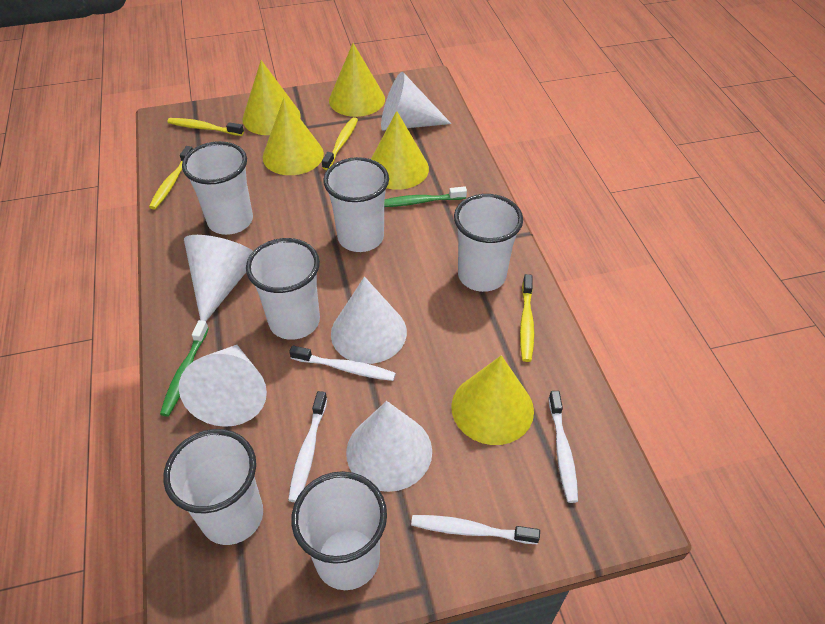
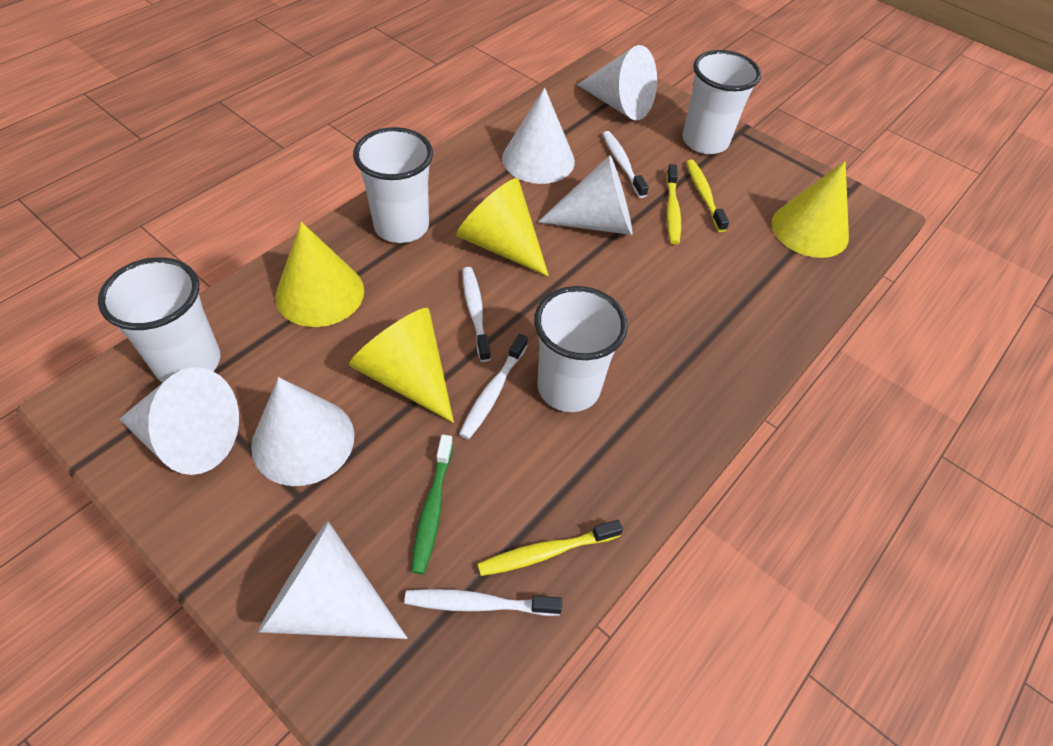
green toothbrush: 2 -> 1
white cone: 5 -> 6
white cup: 6 -> 4
yellow cone: 5 -> 4
yellow toothbrush: 4 -> 3

